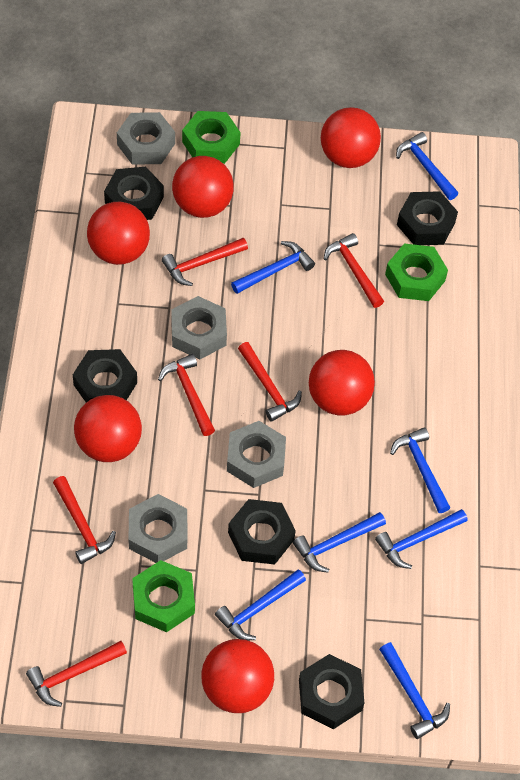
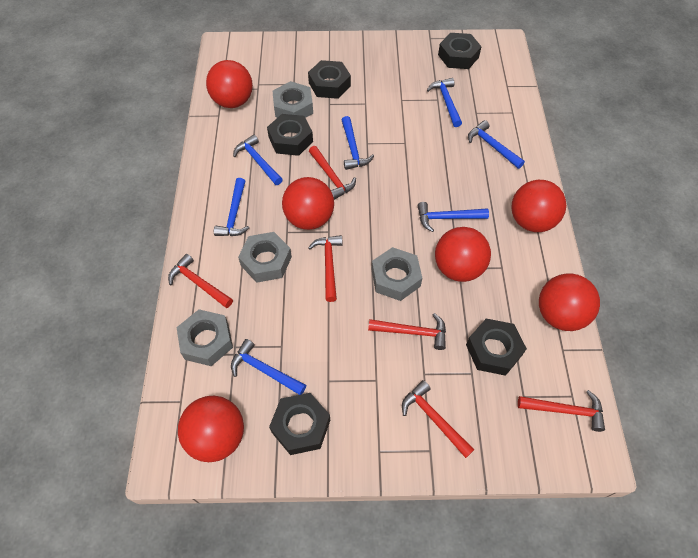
green nut: 3 -> 0

